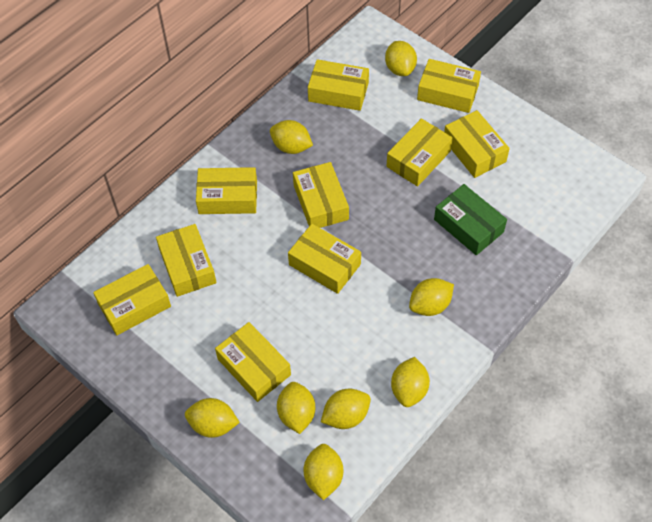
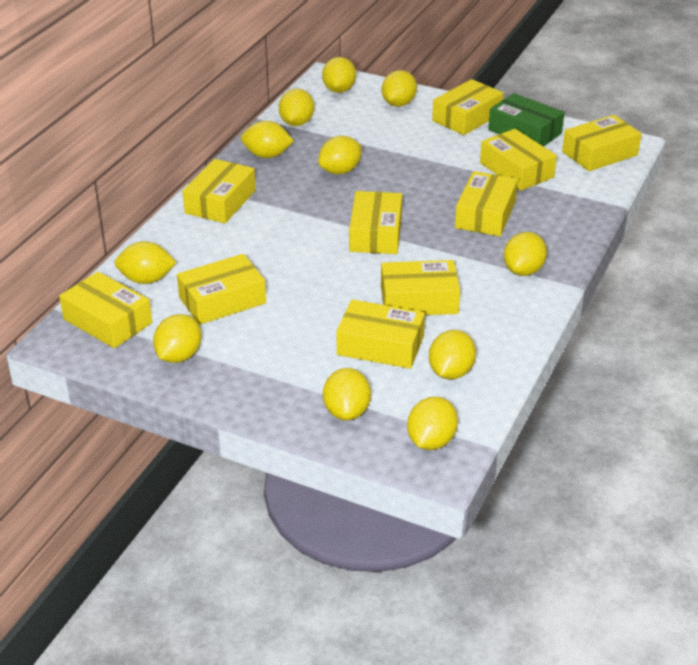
yellow lemon: 8 -> 11

